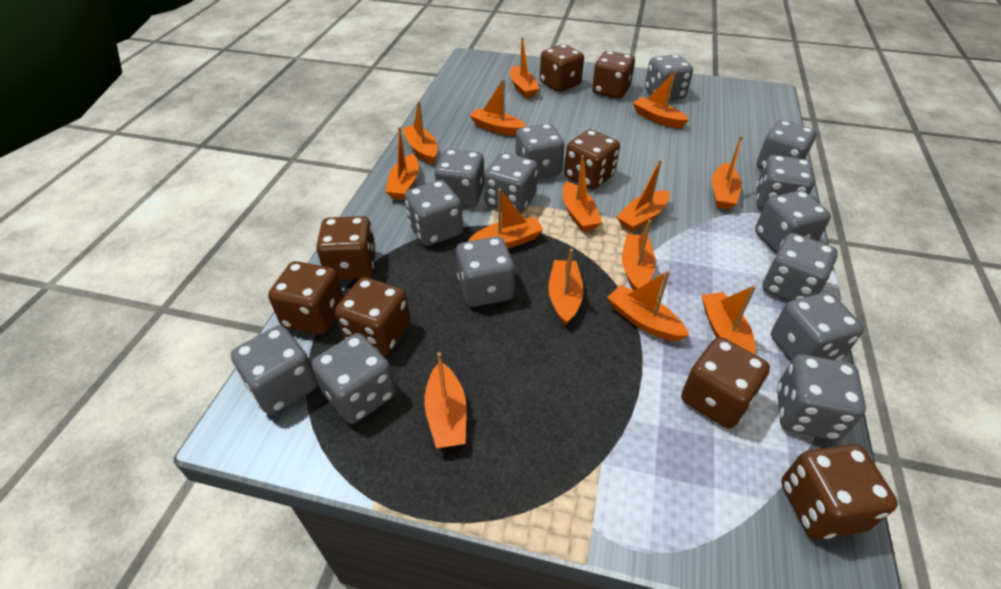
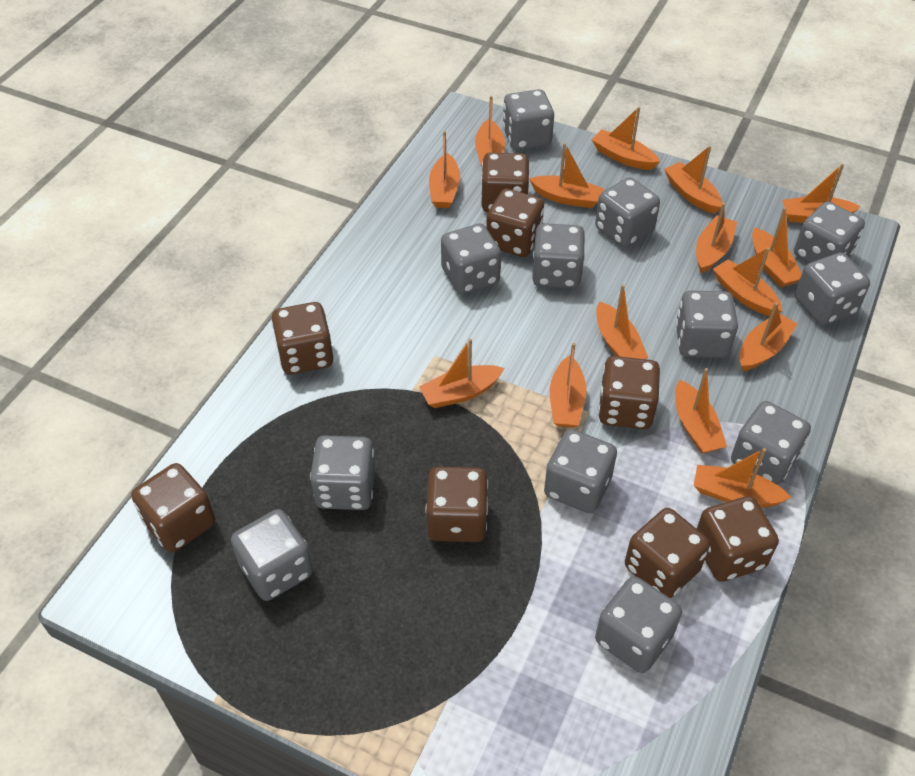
grey dice: 14 -> 12
orange boat: 14 -> 15

